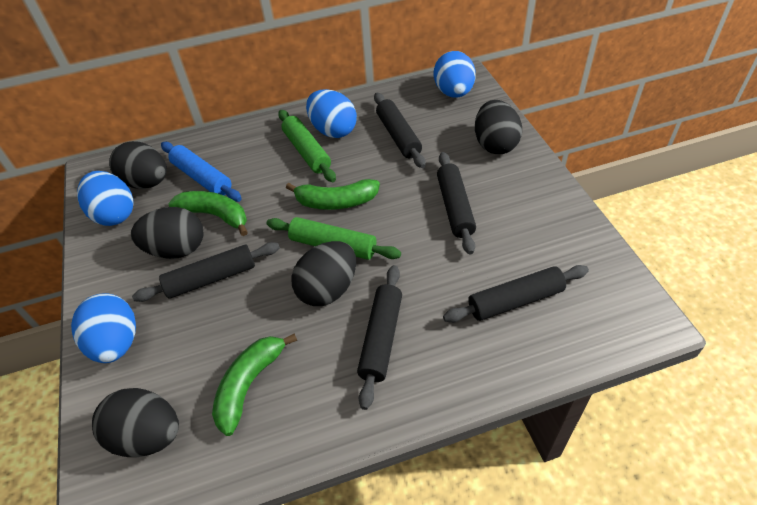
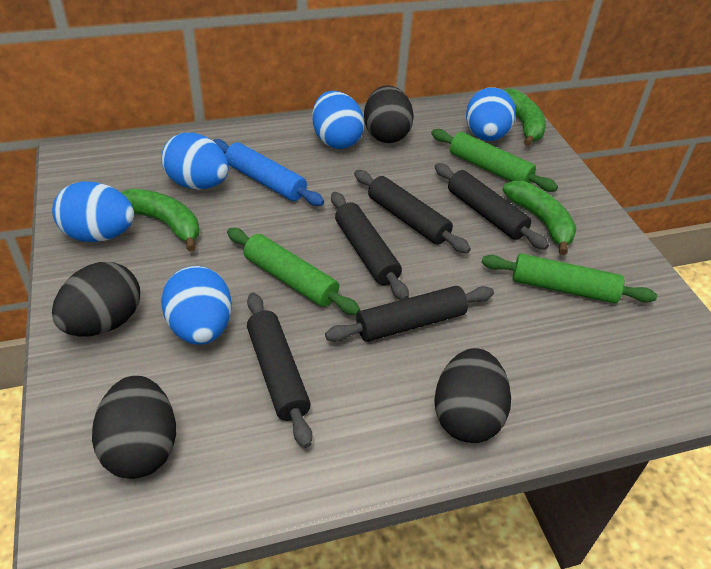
black egg: 5 -> 4
blue egg: 4 -> 5
green rolling pin: 2 -> 3

